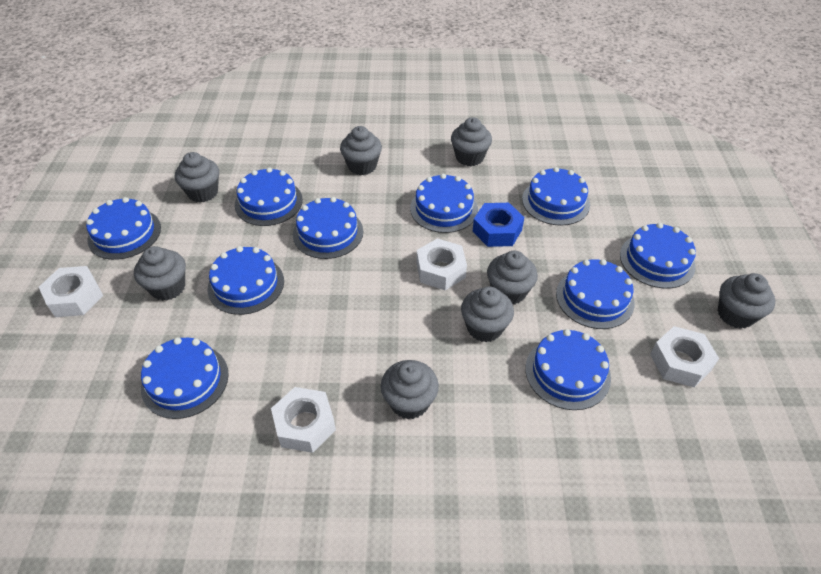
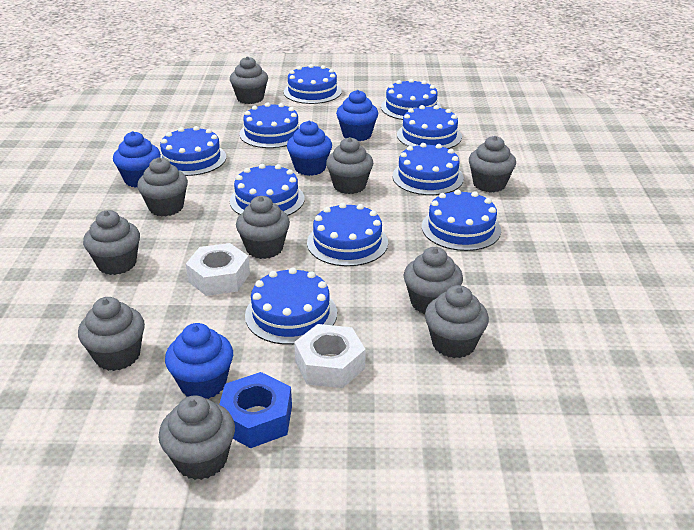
blue cupcake: 0 -> 4
grey cupcake: 8 -> 10
white nut: 4 -> 2

